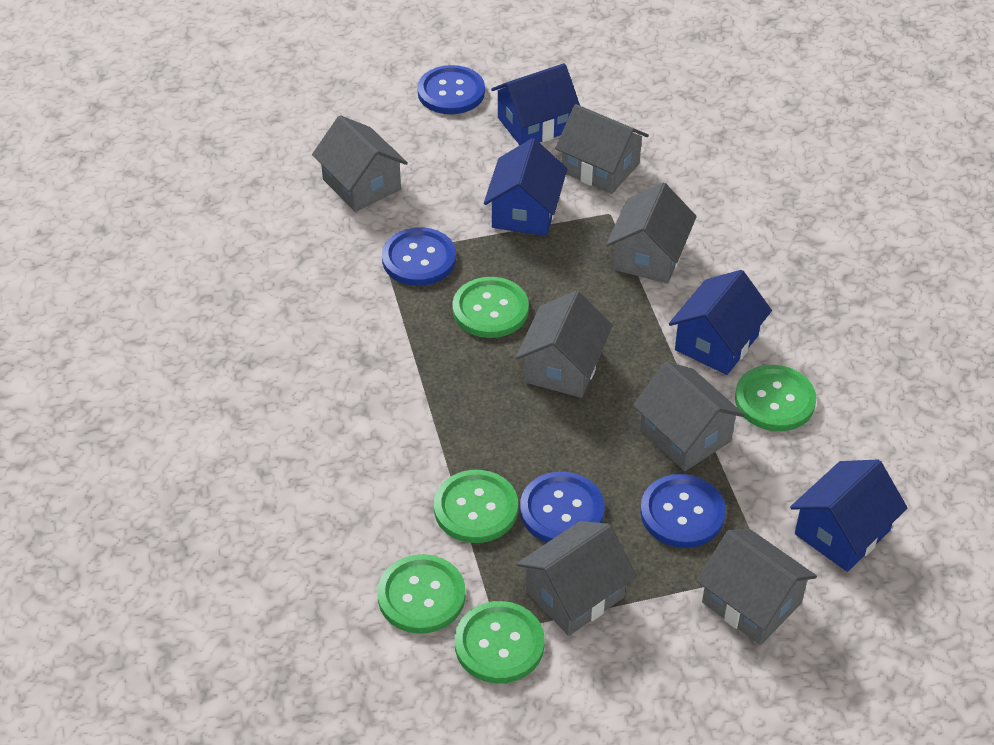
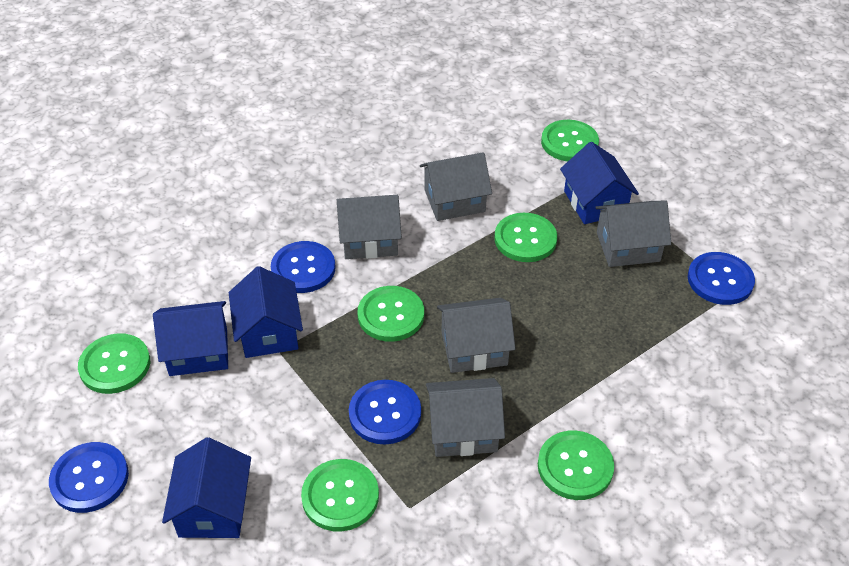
green button: 5 -> 6
grey house: 7 -> 5

